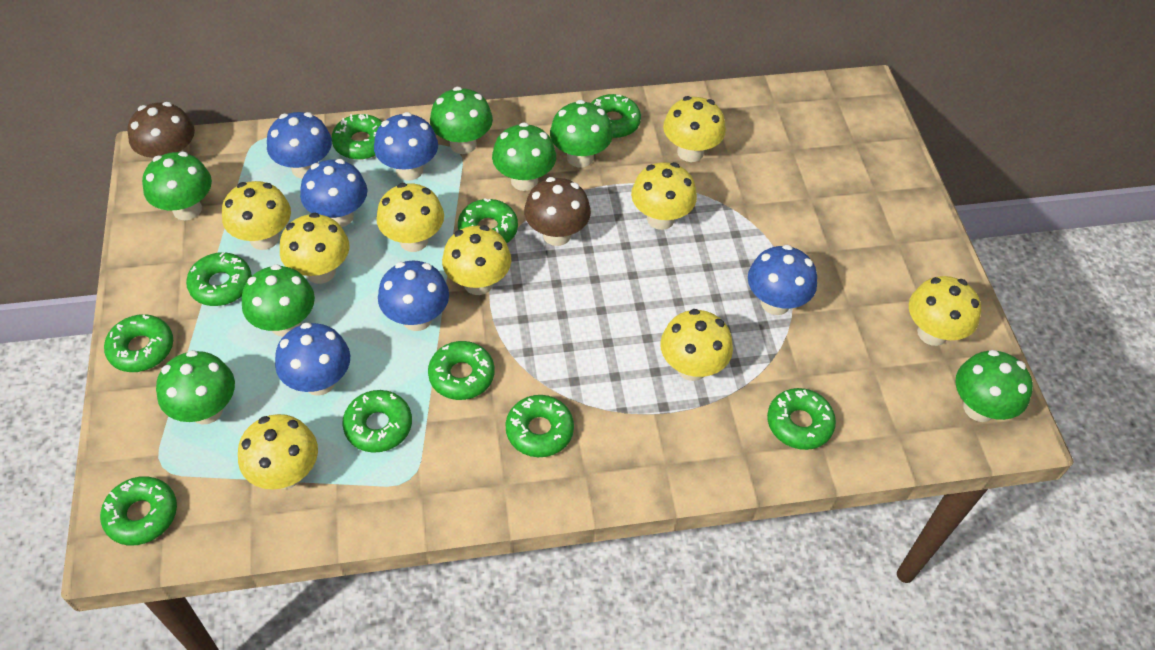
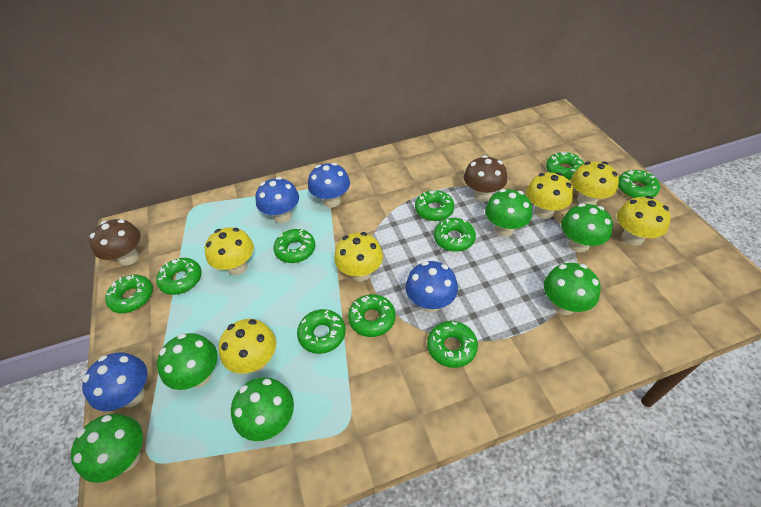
blue mushroom: 6 -> 4
green mushroom: 7 -> 6
yellow mushroom: 9 -> 6

